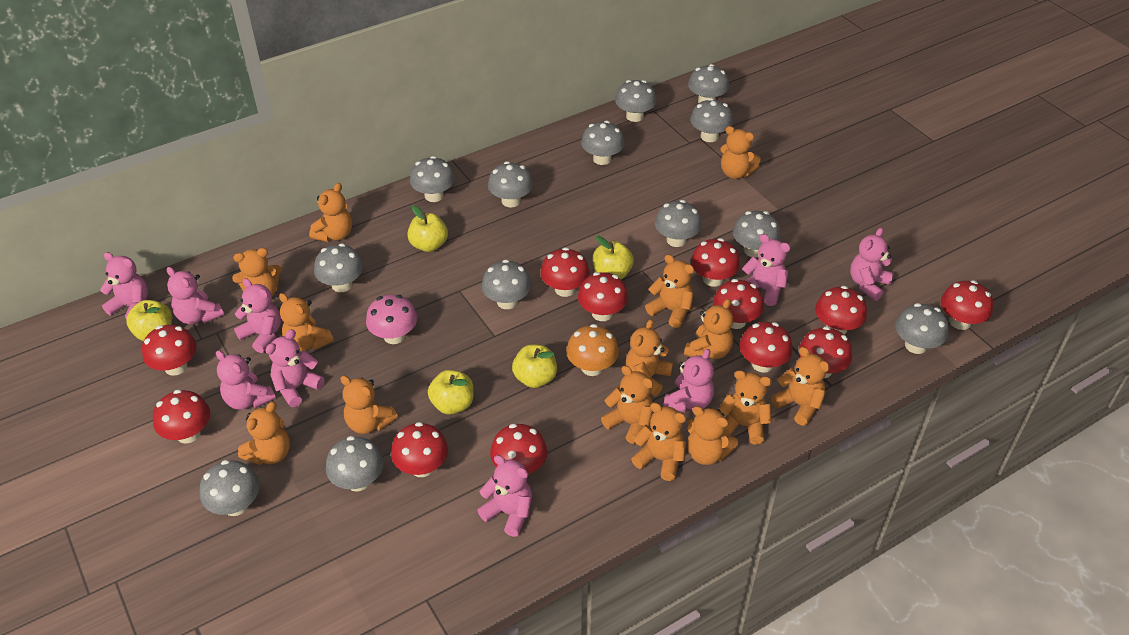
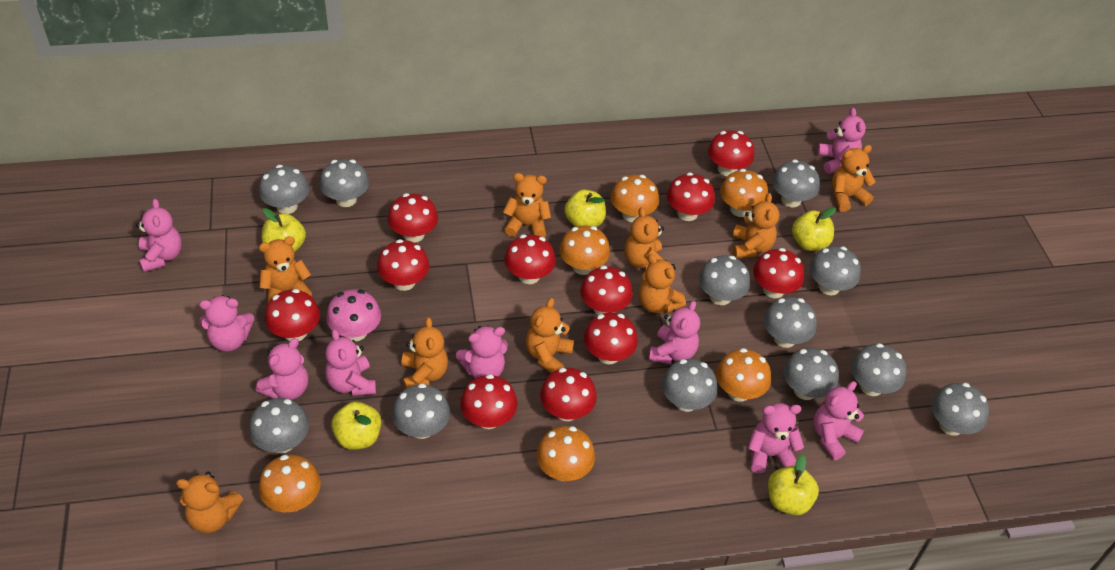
grey mushroom: 13 -> 12
orange mushroom: 1 -> 6
orange teddy bear: 14 -> 9
red mushroom: 12 -> 11

